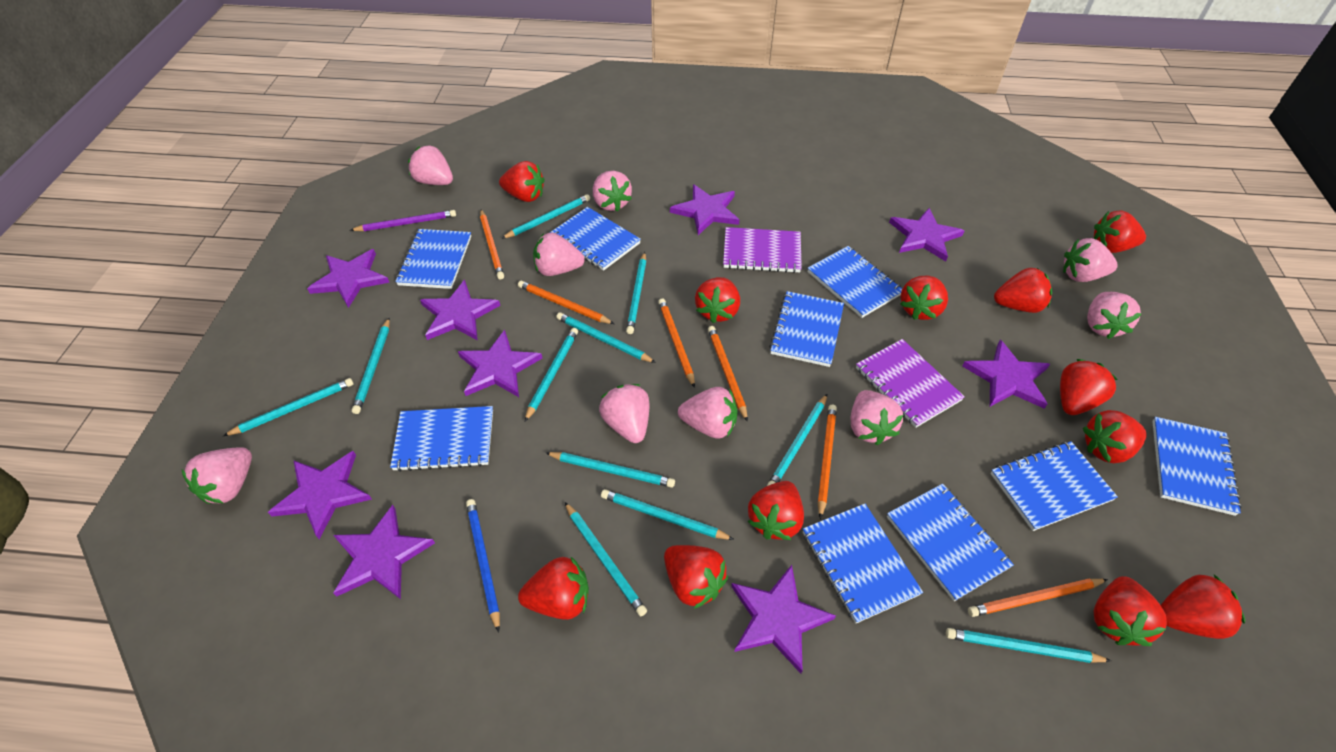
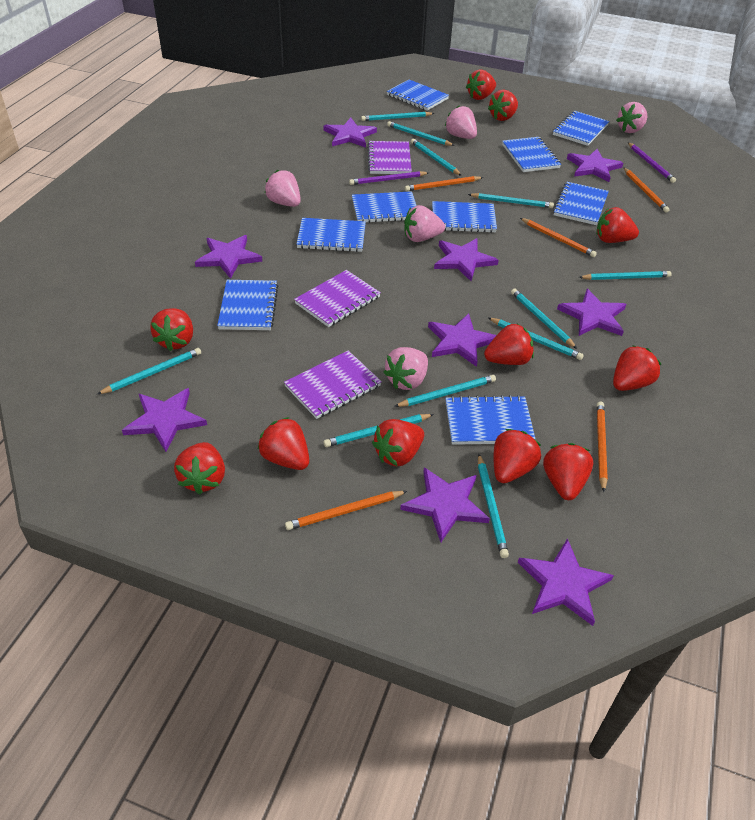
blue pencil: 1 -> 0
orange pencil: 6 -> 5
pink strawberry: 9 -> 5
purple notebook: 2 -> 3
purple pencil: 1 -> 2
red strawberry: 12 -> 11

